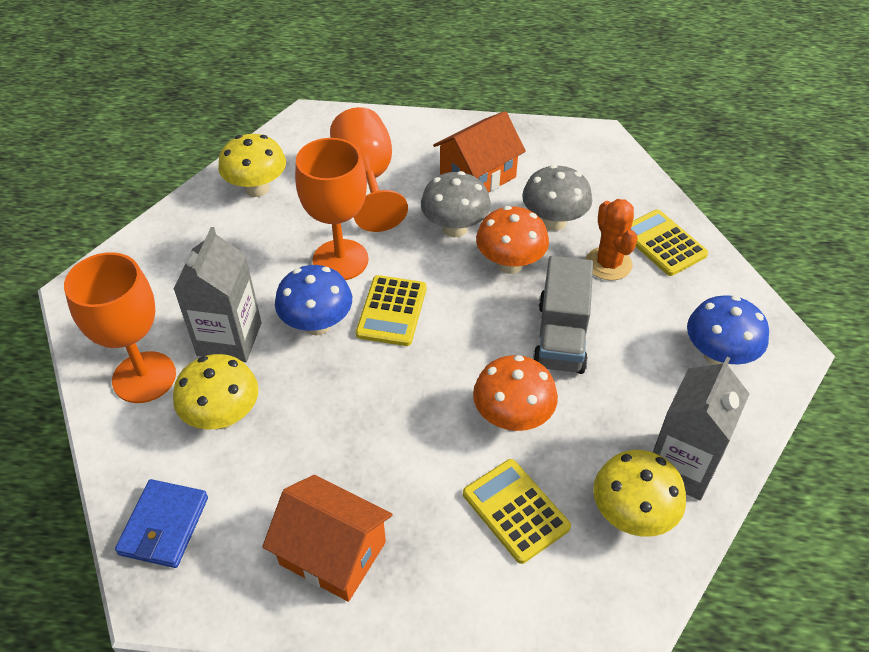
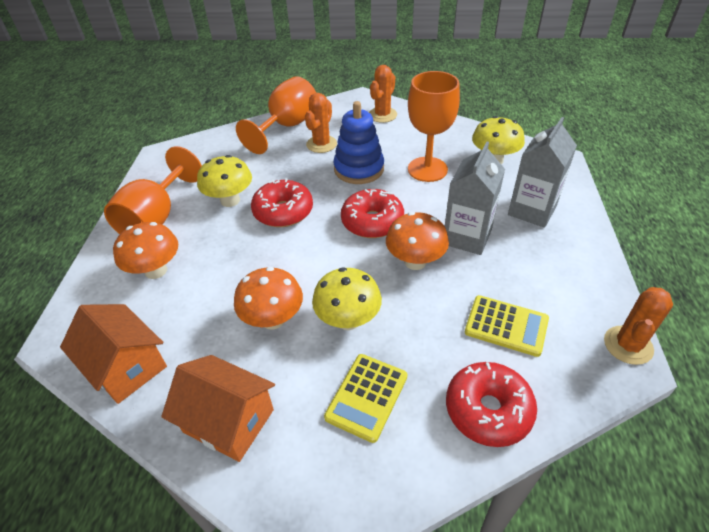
blue mushroom: 2 -> 0
blue stacking toy: 0 -> 1
blue wallet: 1 -> 0
grey mushroom: 2 -> 0
grey truck: 1 -> 0
orange cactus: 1 -> 3
orange mushroom: 2 -> 3
red donut: 0 -> 3
yellow calculator: 3 -> 2

